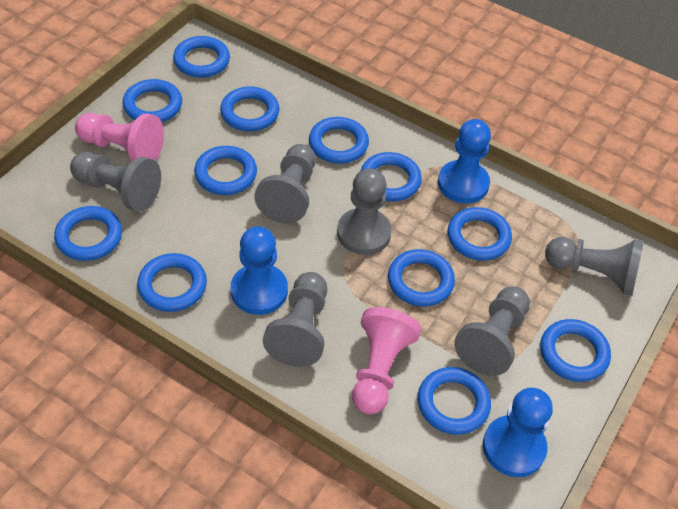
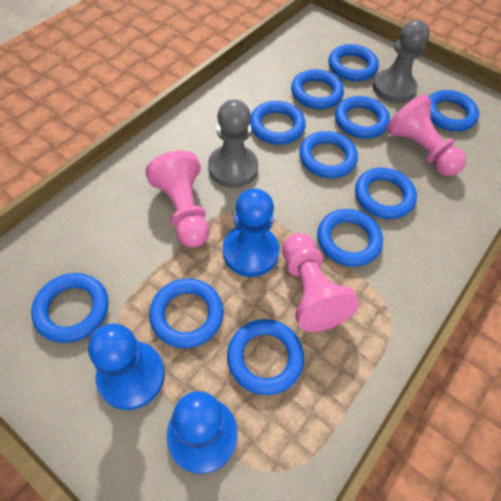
blue ring: 12 -> 11
grey pawn: 6 -> 2
pink pawn: 2 -> 3

